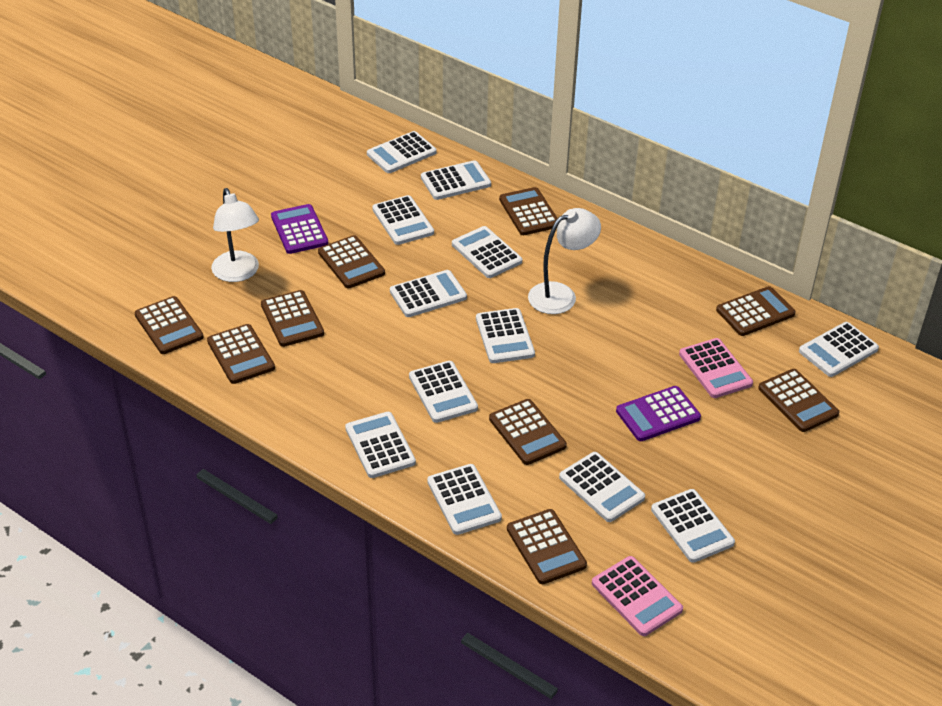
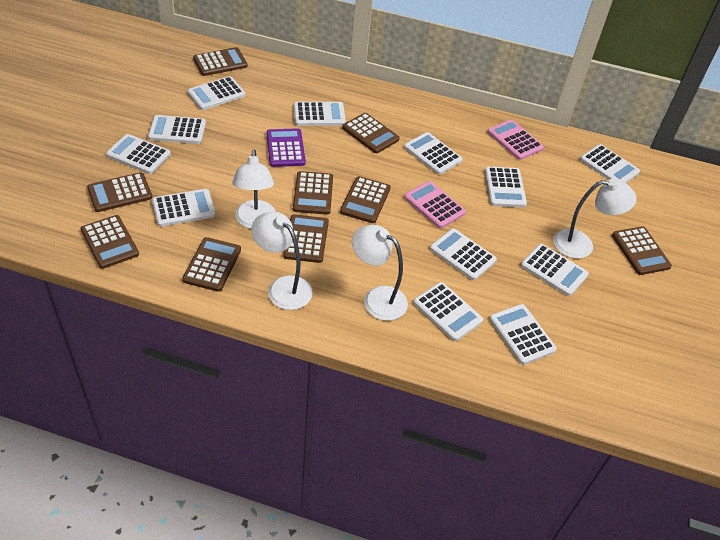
purple calculator: 2 -> 1
white lamp: 2 -> 4

